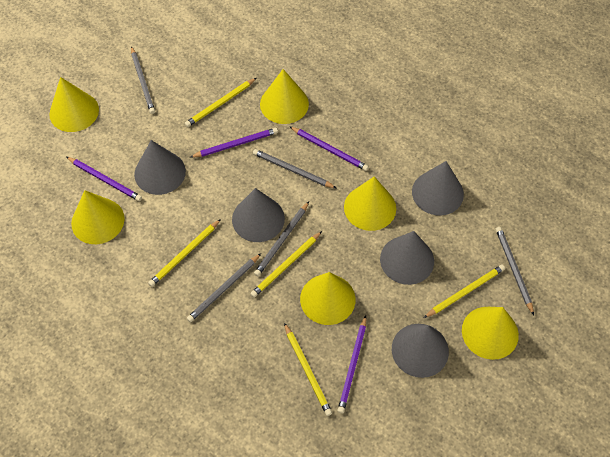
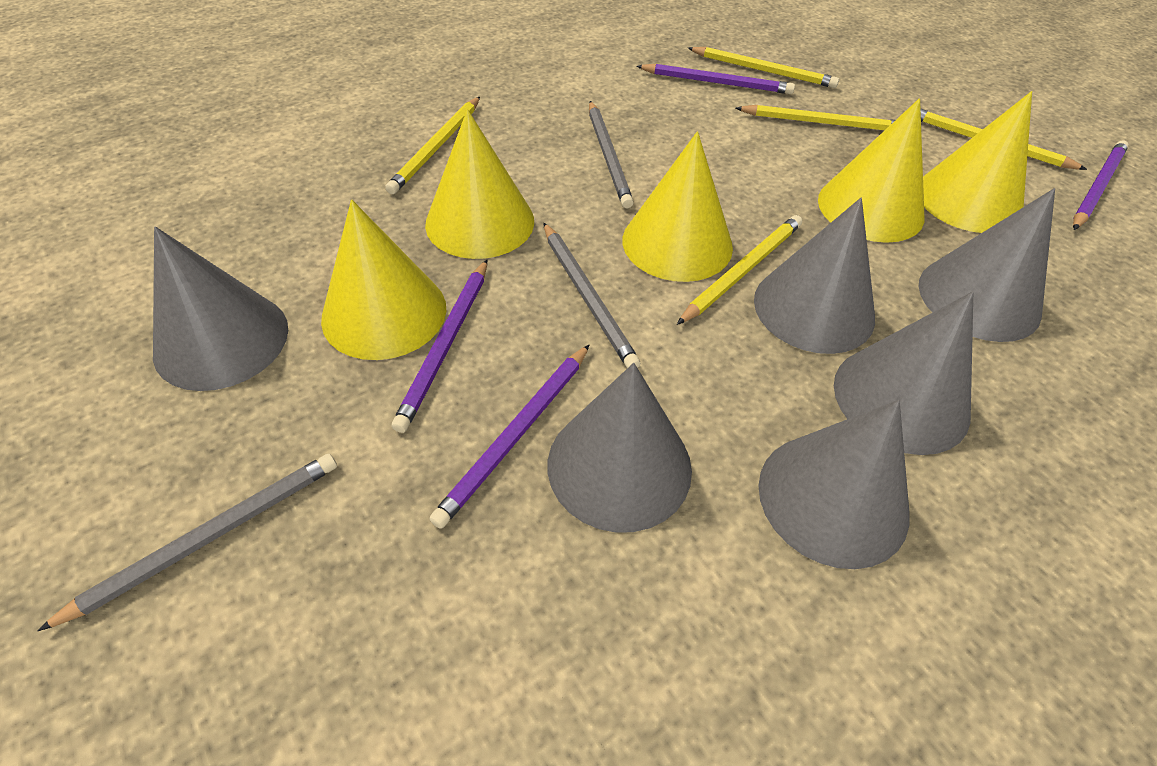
grey cone: 5 -> 6
grey pencil: 5 -> 3
yellow cone: 6 -> 5

